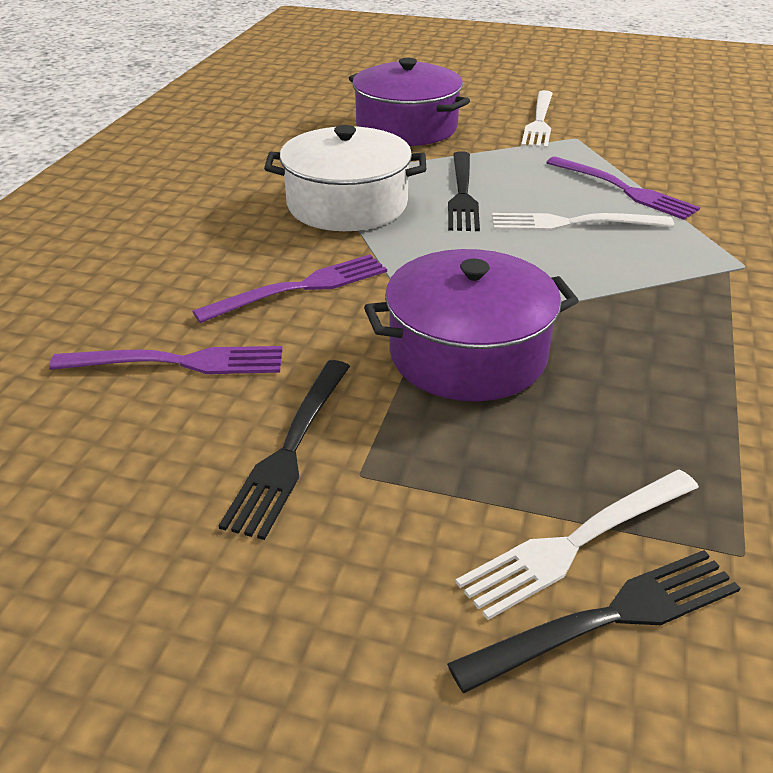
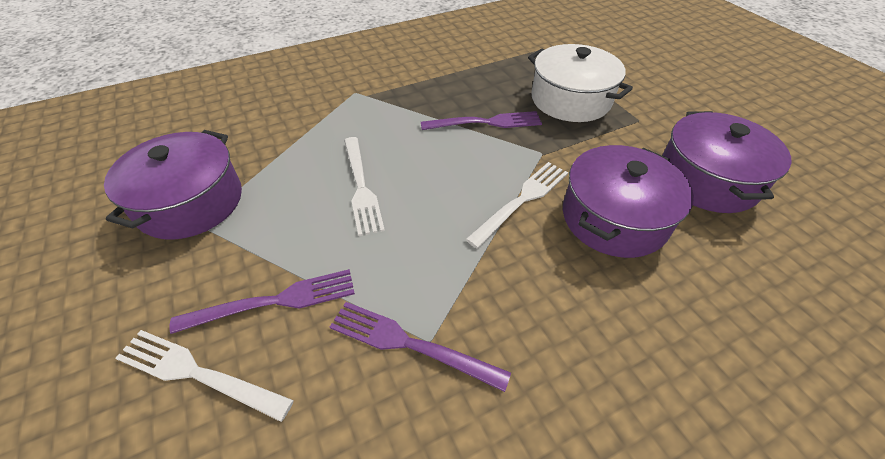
black fork: 3 -> 0
purple pot: 2 -> 3

